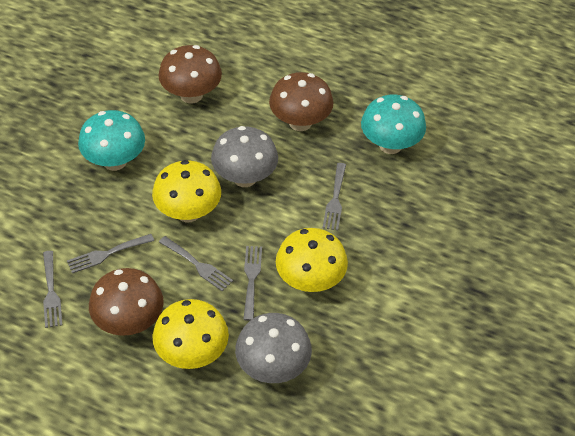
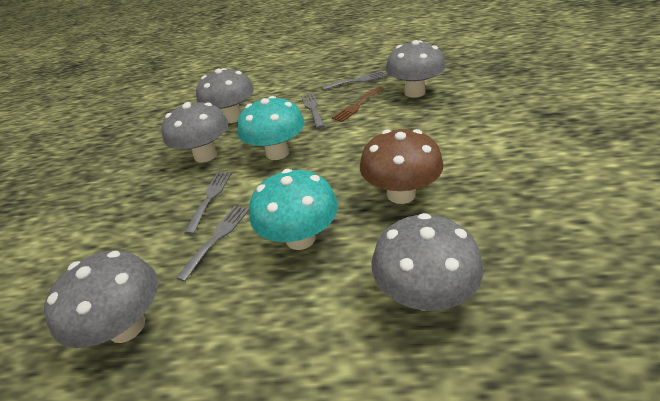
brown fork: 0 -> 1
brown mushroom: 3 -> 1
grey fork: 5 -> 4
grey mushroom: 2 -> 5
yellow mushroom: 3 -> 0

